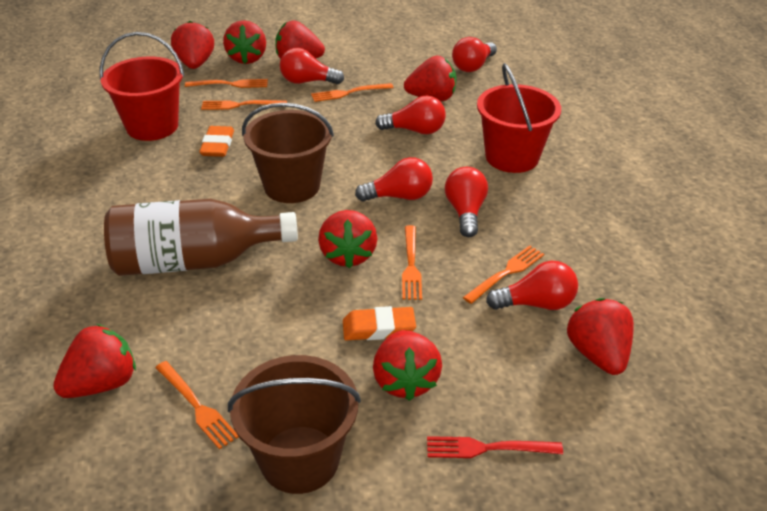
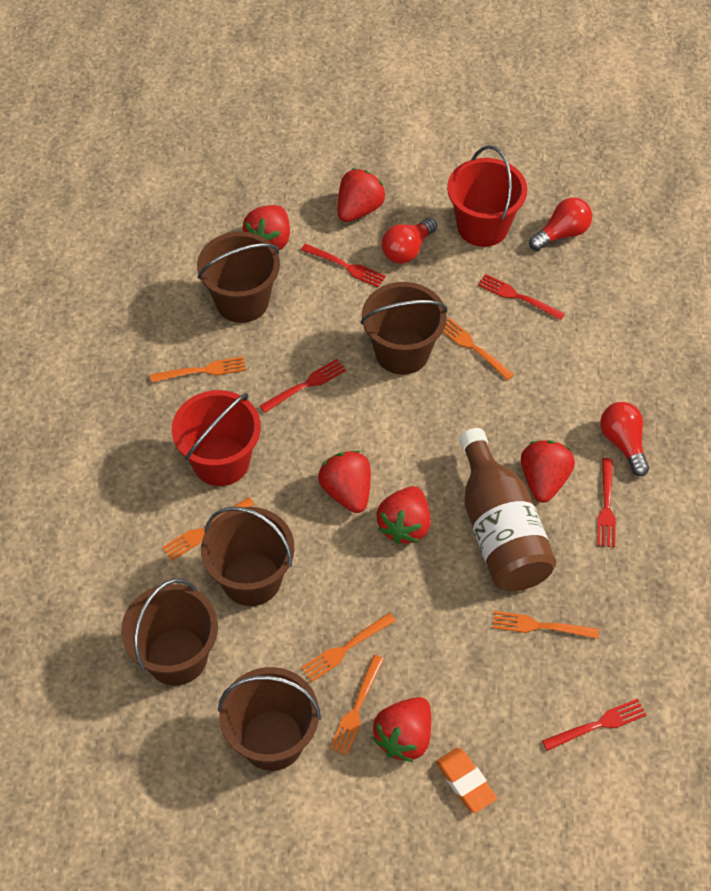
brown bucket: 2 -> 5
orange eraser: 2 -> 1
red fork: 1 -> 5
red light bulb: 6 -> 3
red strawberry: 8 -> 6

